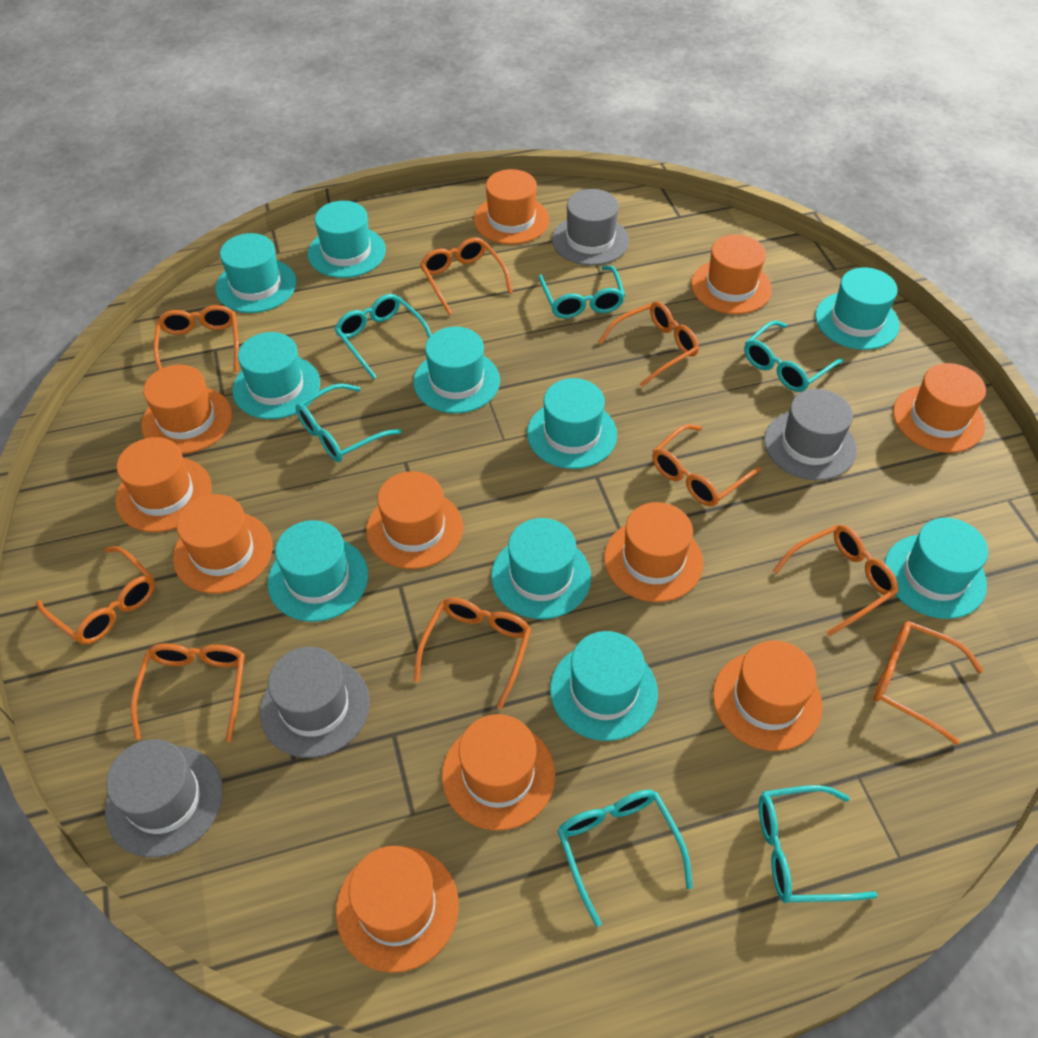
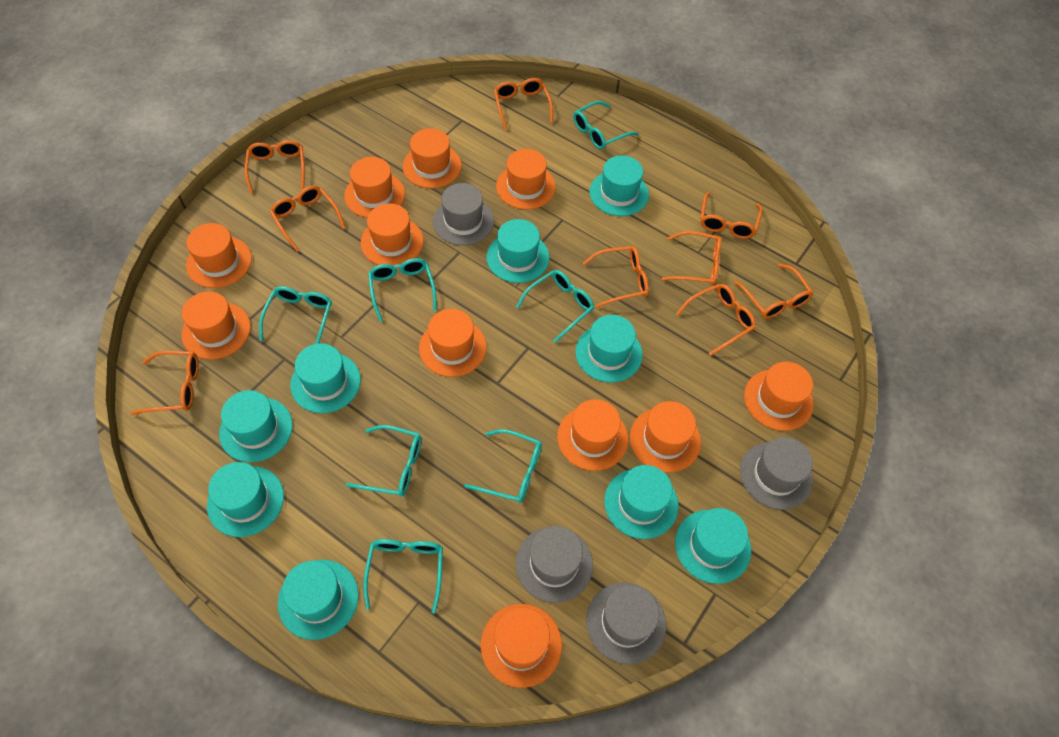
turquoise glasses: 6 -> 7
turquoise hat: 10 -> 9

